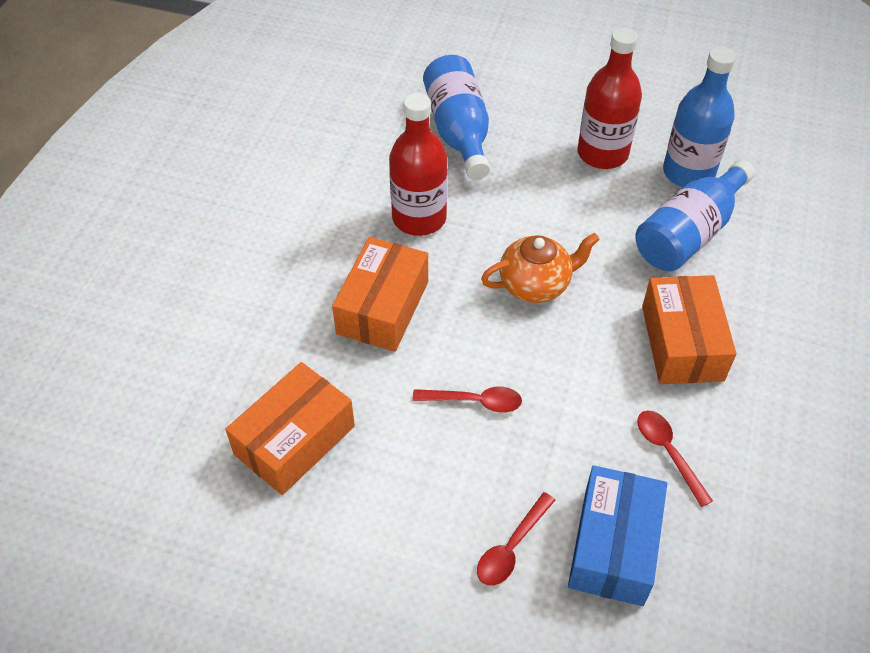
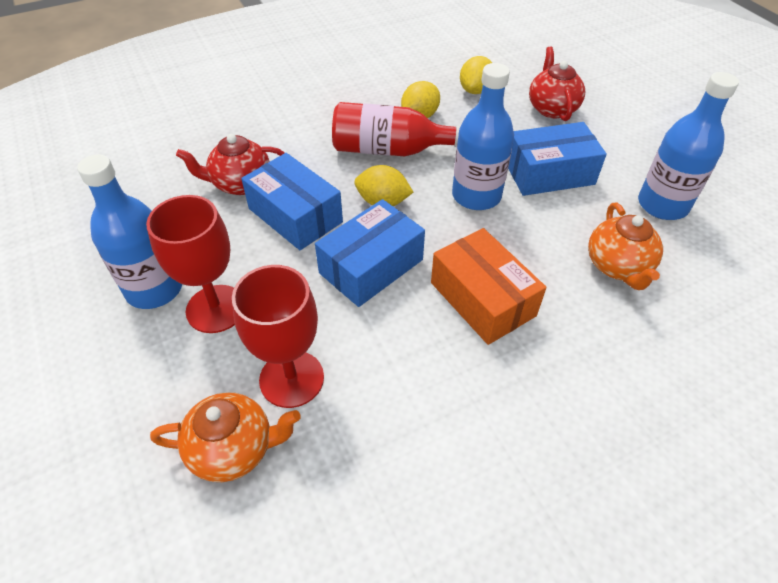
blue box: 1 -> 3
orange box: 3 -> 1
orange teapot: 1 -> 2
red bottle: 2 -> 1
red goblet: 0 -> 2
red spoon: 3 -> 0
red teapot: 0 -> 2
yellow lemon: 0 -> 3

